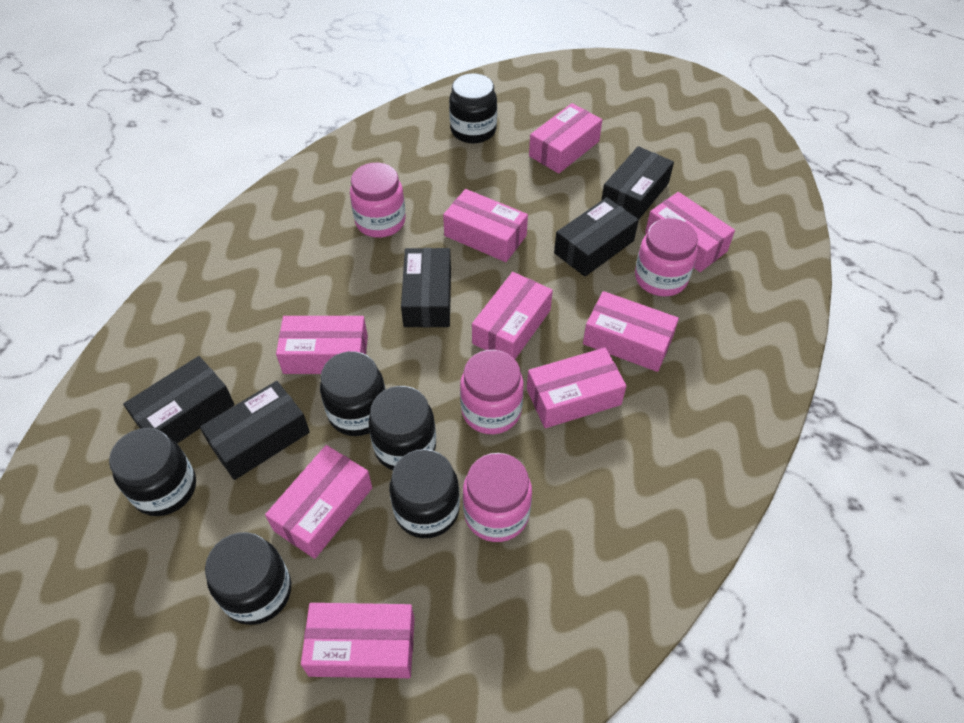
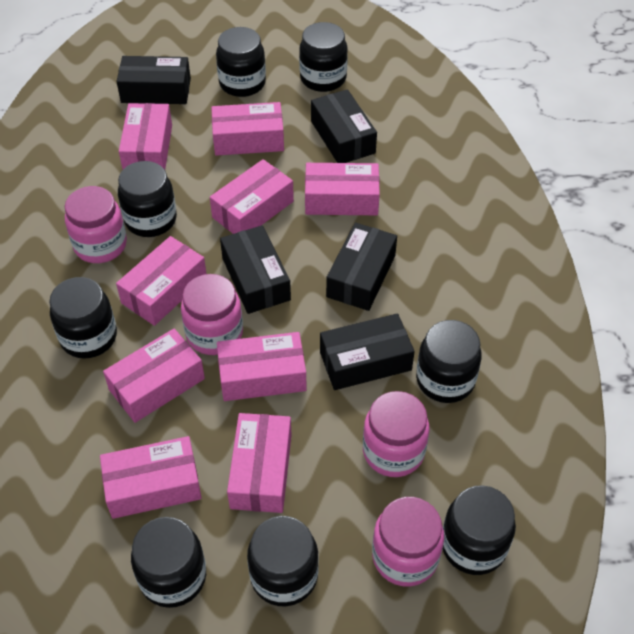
black jar: 6 -> 8

